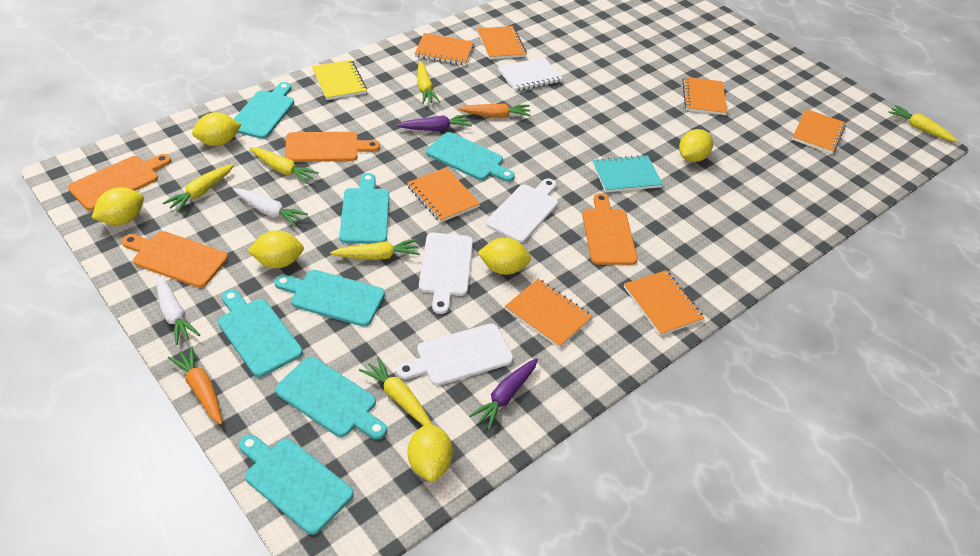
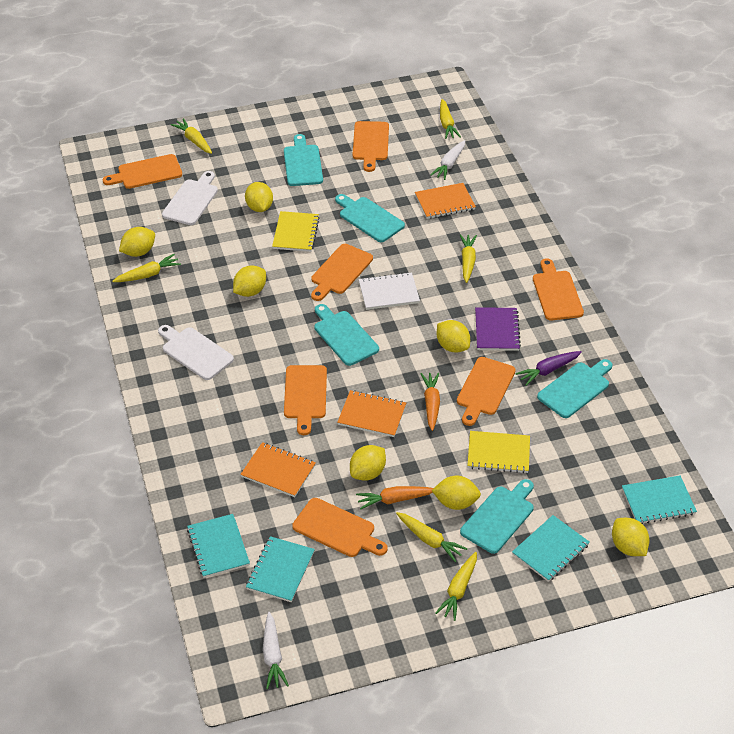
orange cutting board: 4 -> 7
orange notebook: 7 -> 3
purple carrot: 2 -> 1
purple notebook: 0 -> 1
turquoise cutting board: 7 -> 5
turquoise notebook: 1 -> 4
white cutting board: 3 -> 2
yellow lemon: 6 -> 7
yellow notebook: 1 -> 2

